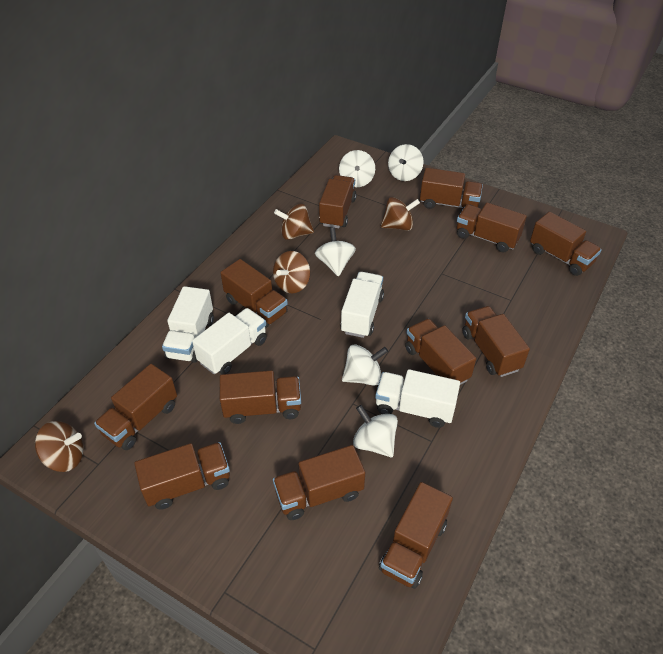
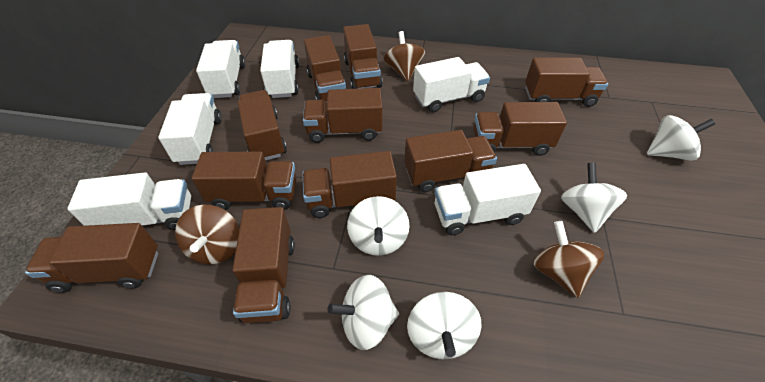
brown spinning top: 4 -> 3
brown truck: 12 -> 11
white truck: 4 -> 6

